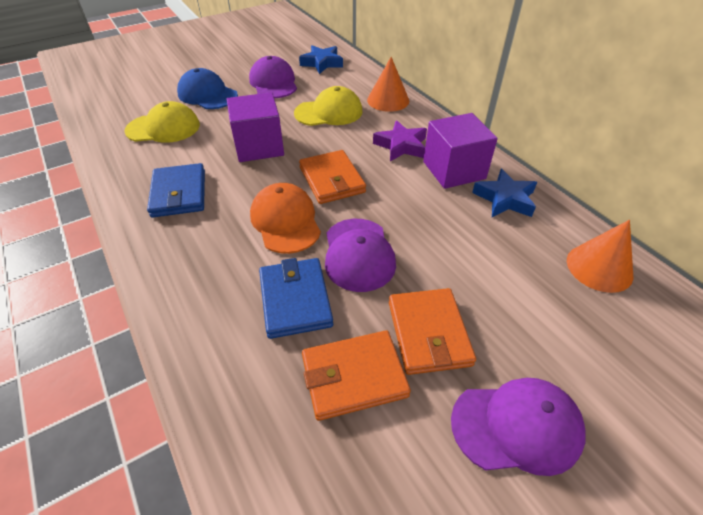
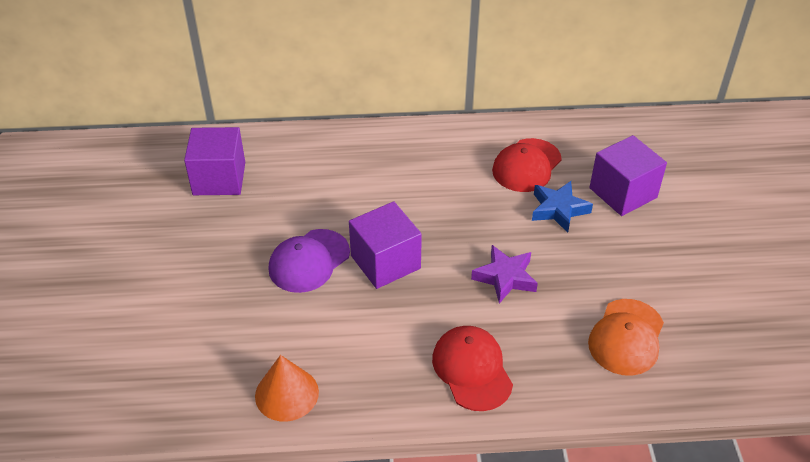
blue cap: 1 -> 0
blue star: 2 -> 1
blue wallet: 2 -> 0
orange cone: 2 -> 1
orange wallet: 3 -> 0
purple cap: 3 -> 1
purple cube: 2 -> 3
red cap: 0 -> 2
yellow cap: 2 -> 0

